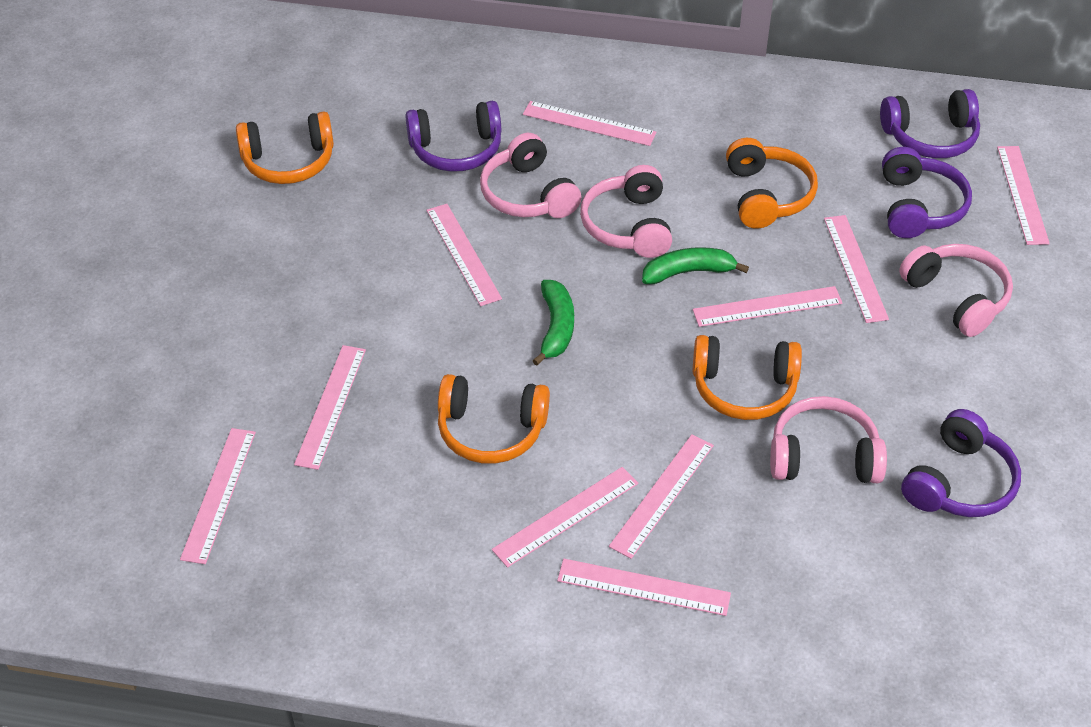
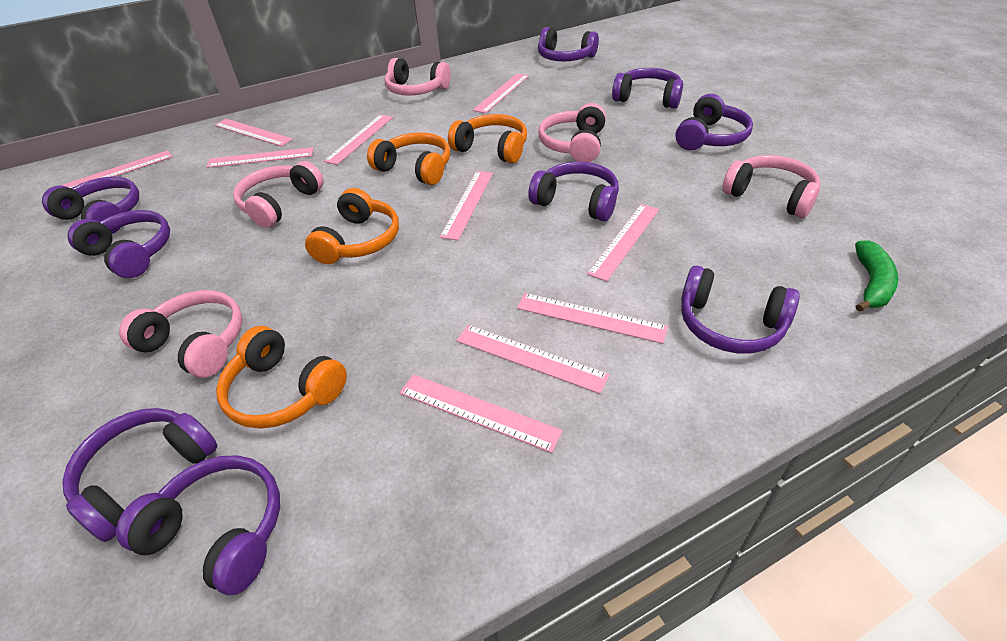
green banana: 2 -> 1
pink headphones: 4 -> 5
purple headphones: 4 -> 9

